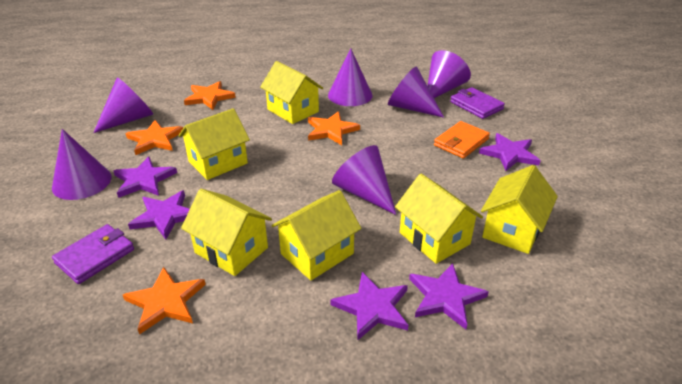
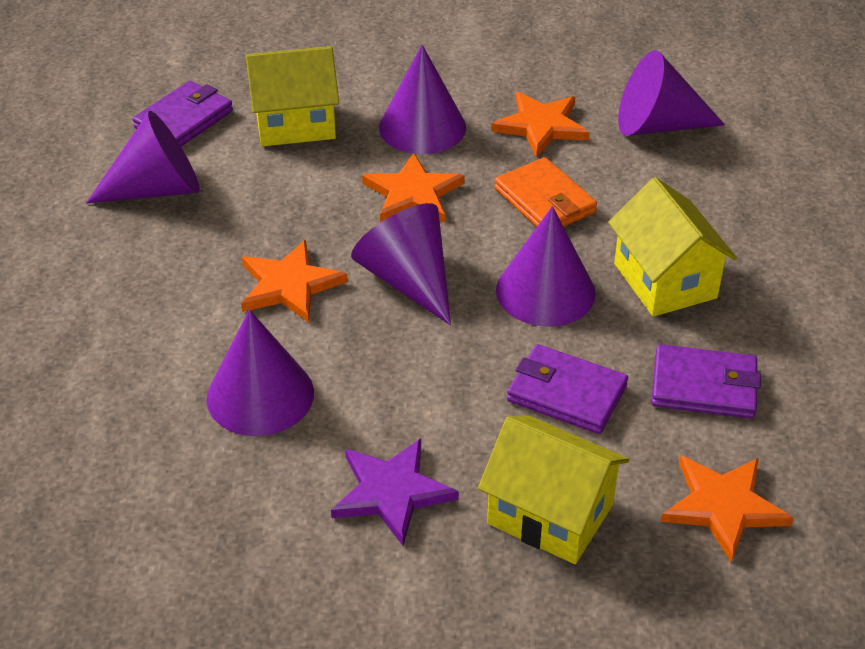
purple star: 5 -> 1
purple wallet: 2 -> 3
yellow house: 6 -> 3

